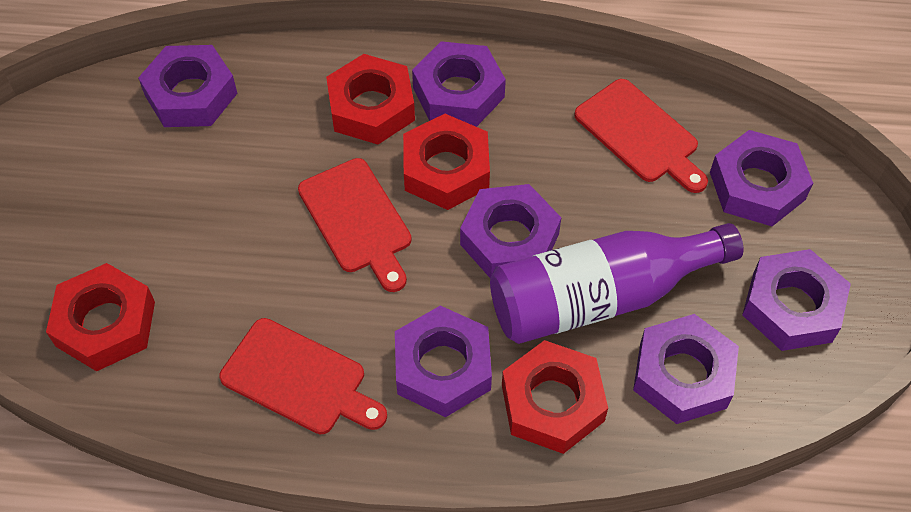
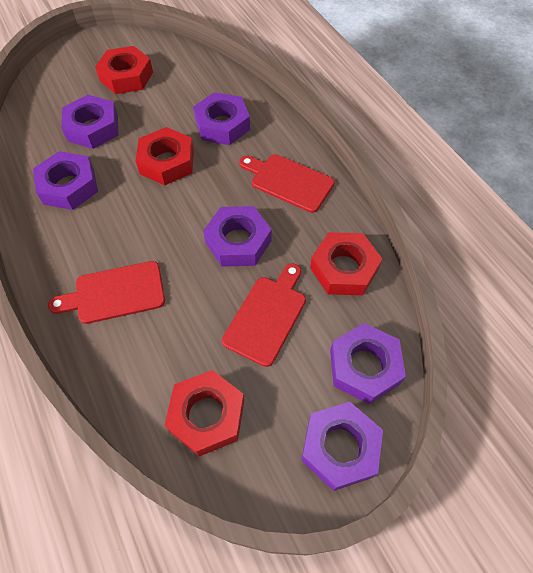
purple bottle: 1 -> 0
purple nut: 7 -> 6

